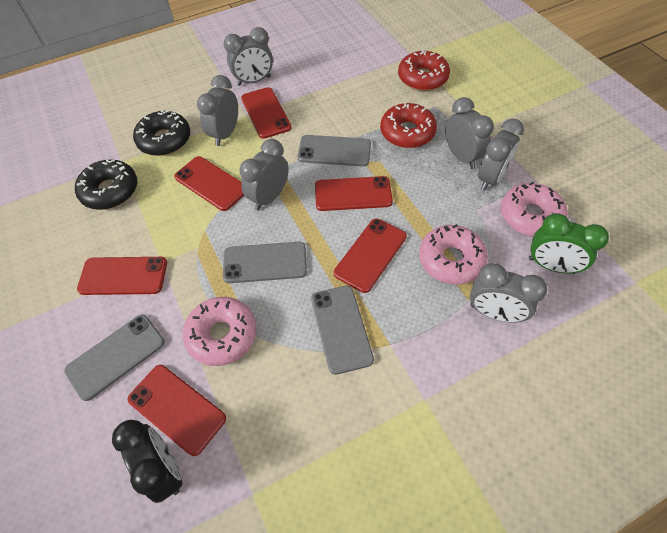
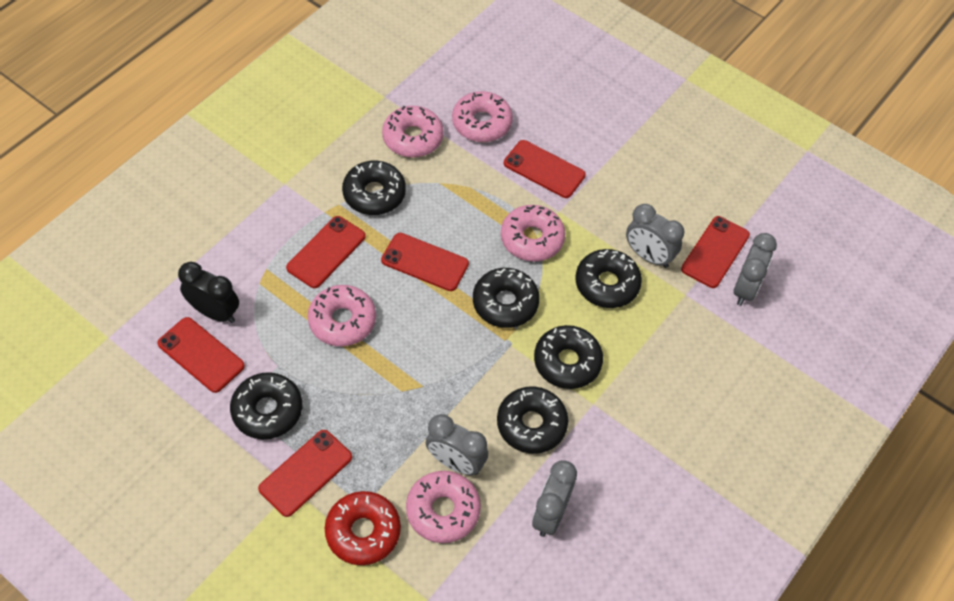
black donut: 2 -> 6
green clock: 1 -> 0
grey clock: 6 -> 4
grey phone: 4 -> 0
pink donut: 3 -> 5
red donut: 2 -> 1

